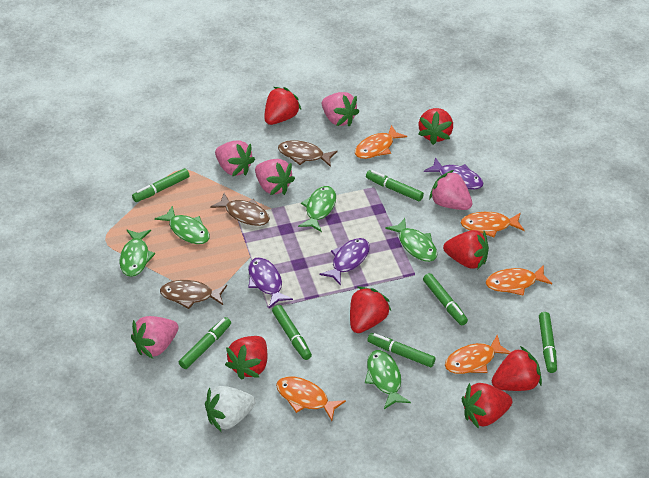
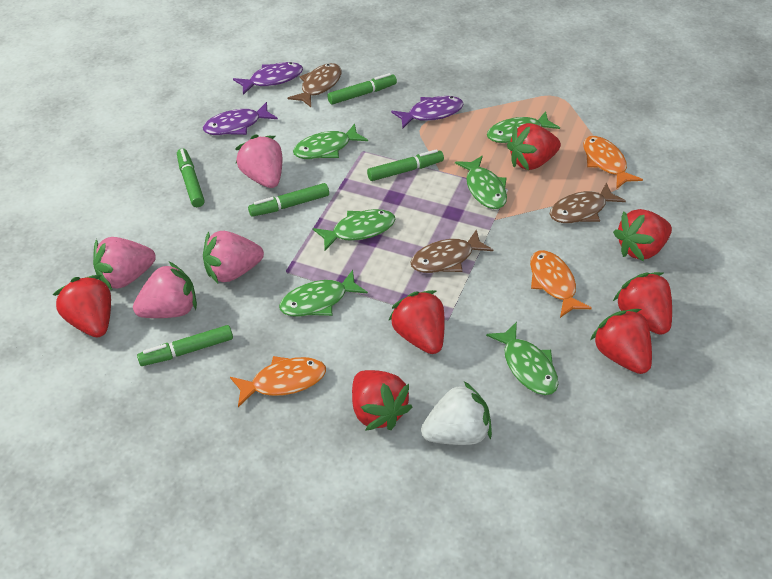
green fish: 5 -> 6
green marker: 7 -> 5
orange fish: 5 -> 3
pink strawberry: 5 -> 4

